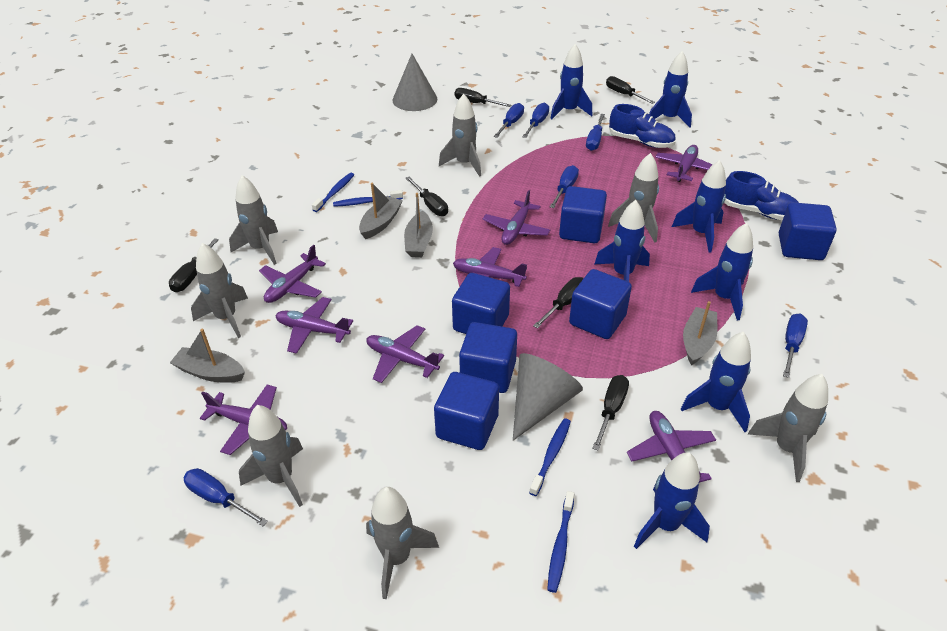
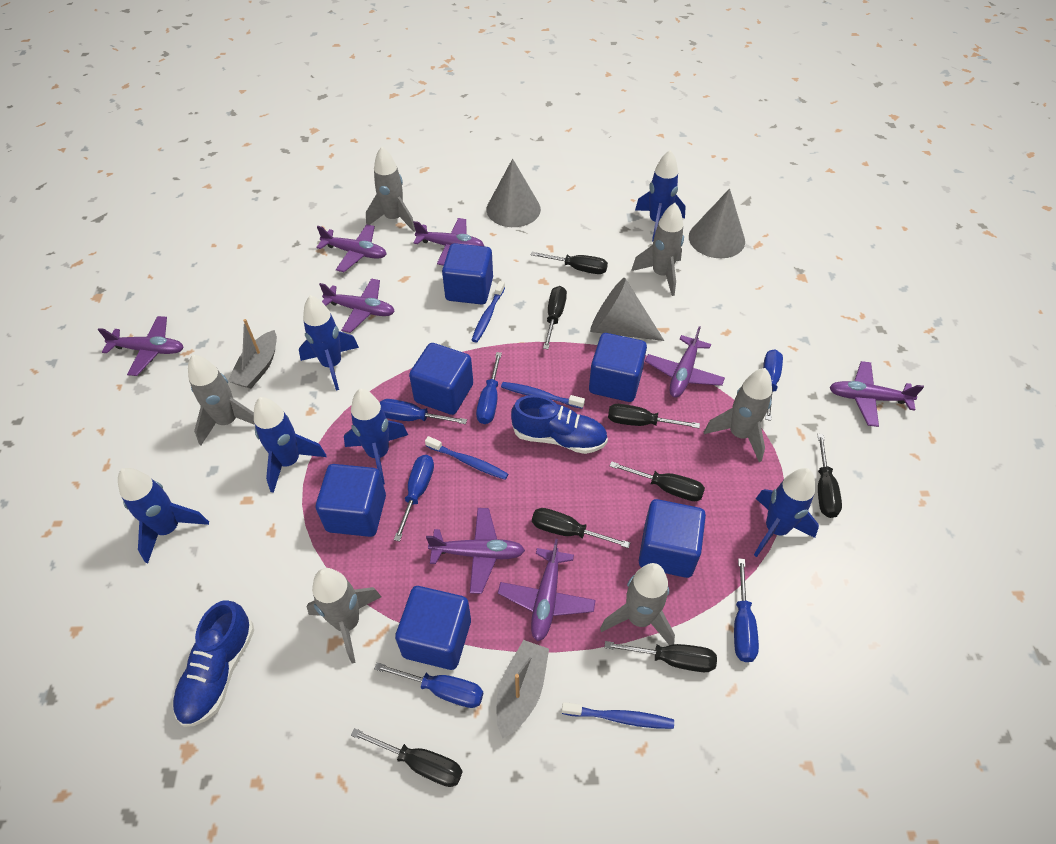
black screwdriver: 6 -> 8
blue rocket: 7 -> 6
grey boat: 4 -> 2
grey cone: 2 -> 3
grey rocket: 7 -> 6

